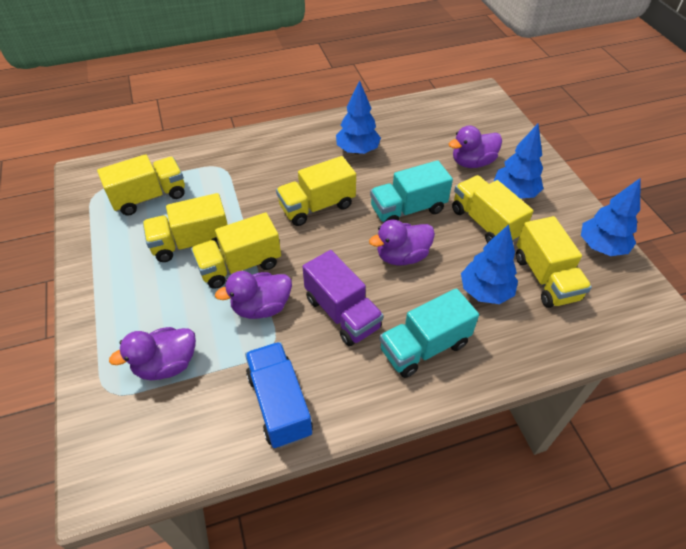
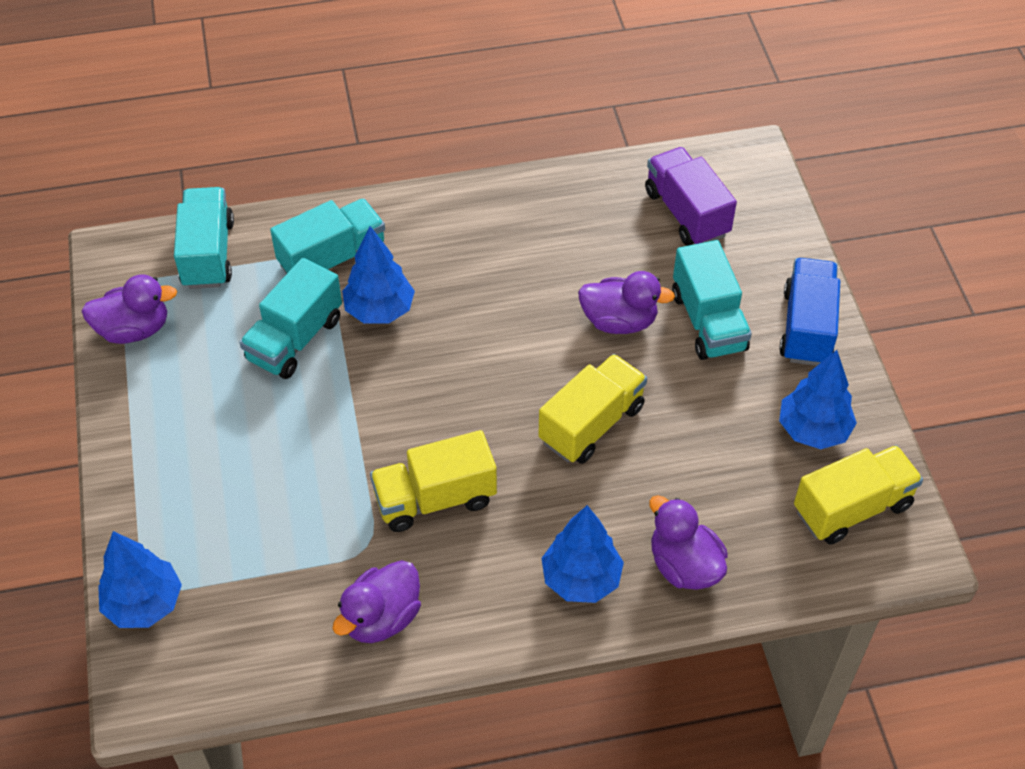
turquoise truck: 2 -> 4
yellow truck: 6 -> 3

